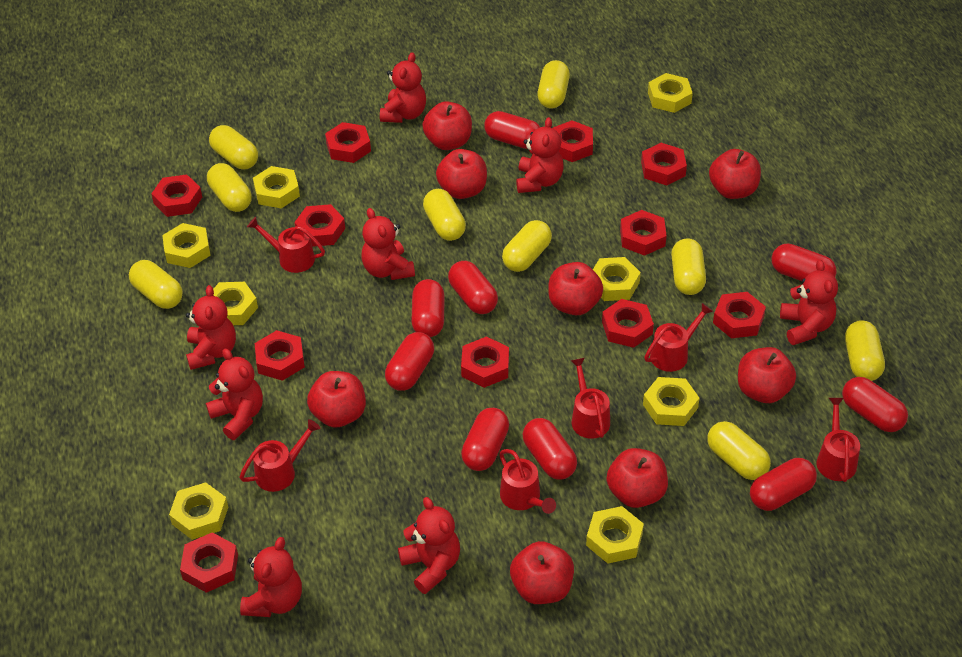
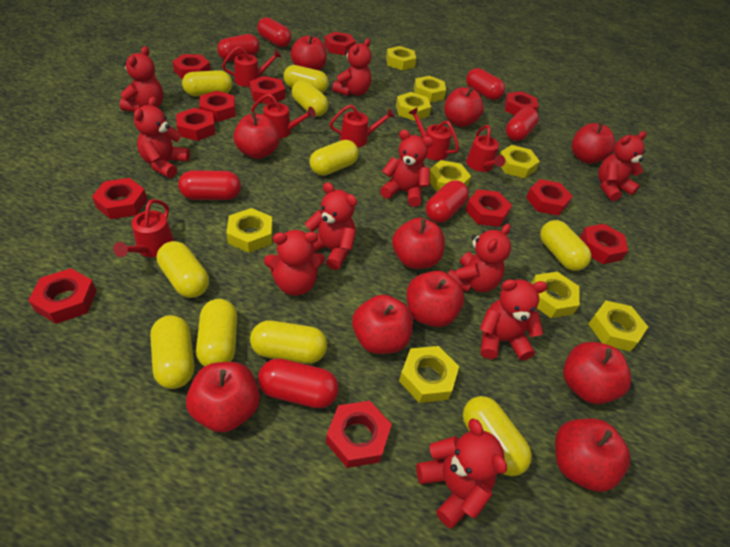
red apple: 8 -> 10
red capsule: 9 -> 7
red nut: 11 -> 12
red teddy bear: 8 -> 10
yellow capsule: 9 -> 10
yellow nut: 8 -> 9

